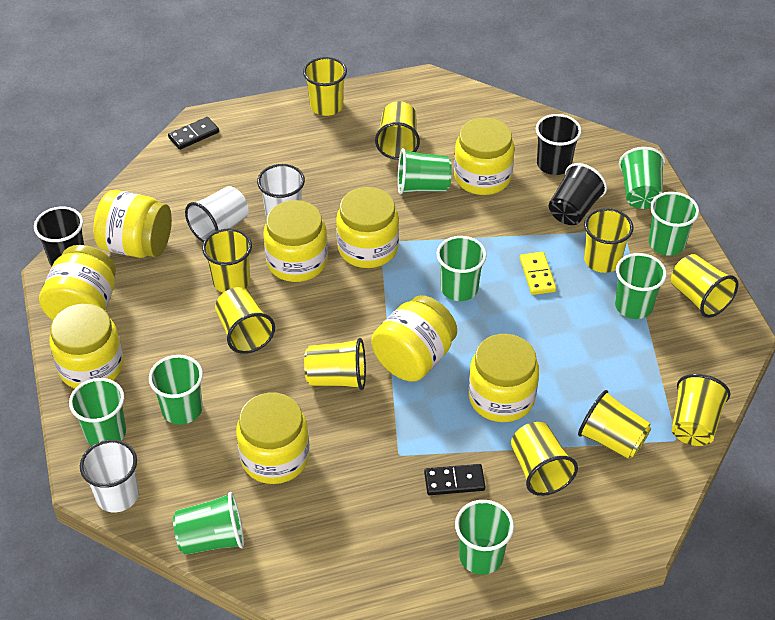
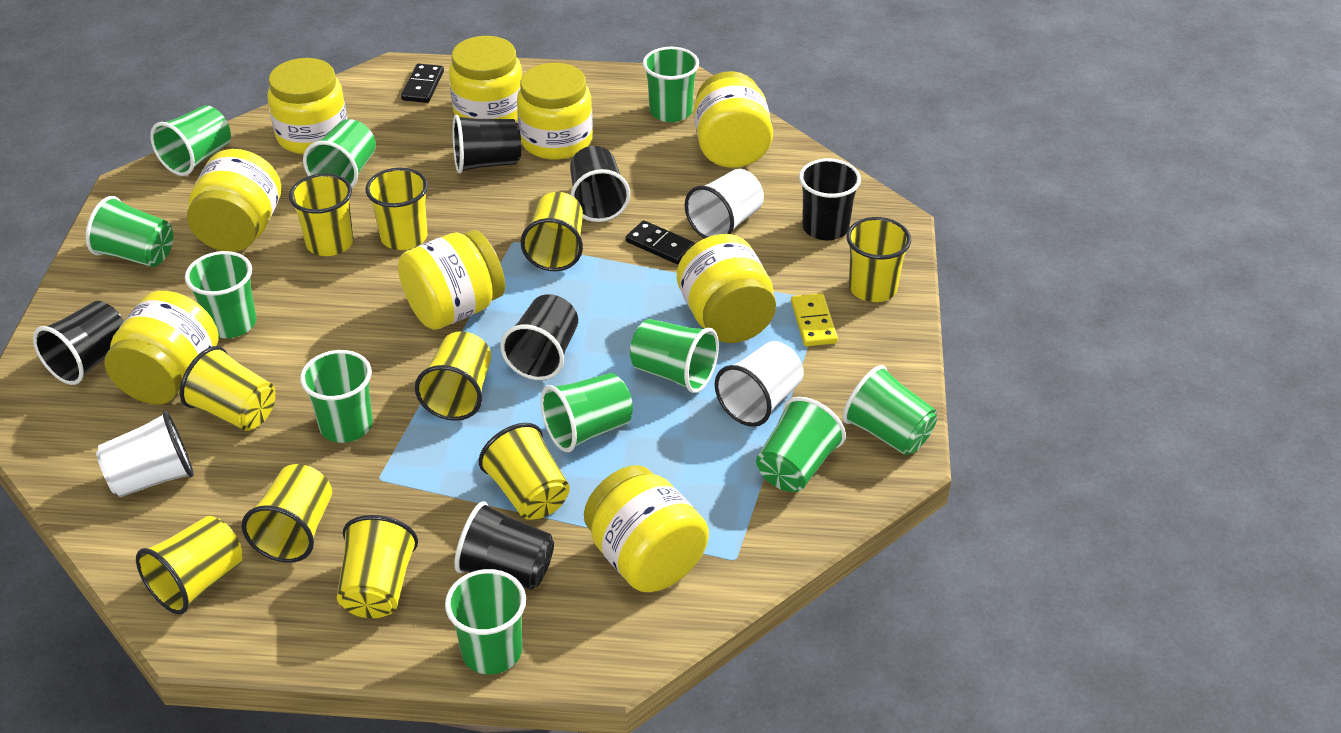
black cup: 3 -> 6
green cup: 9 -> 11

